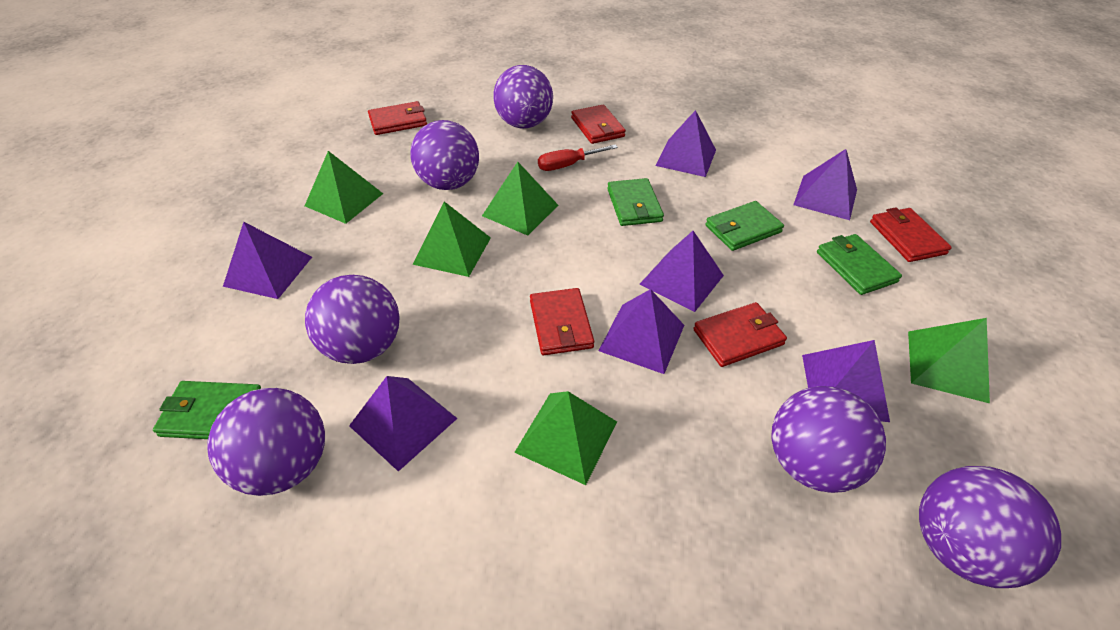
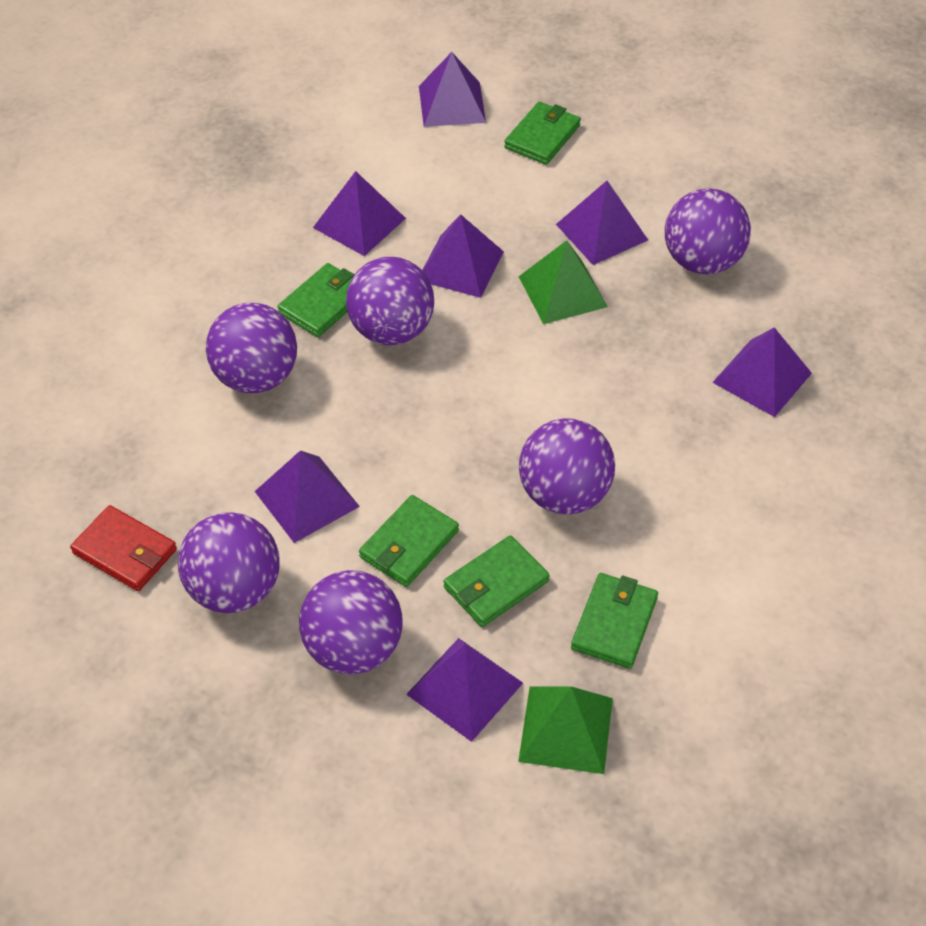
green pyramid: 5 -> 2
green wallet: 4 -> 5
red screwdriver: 1 -> 0
red wallet: 5 -> 1

